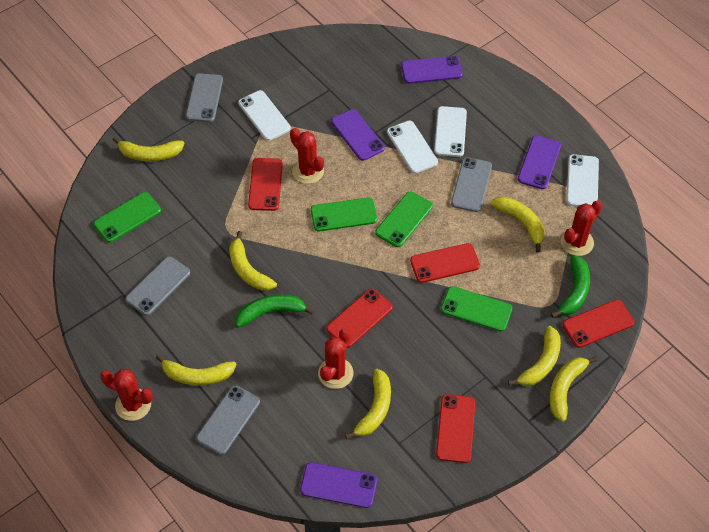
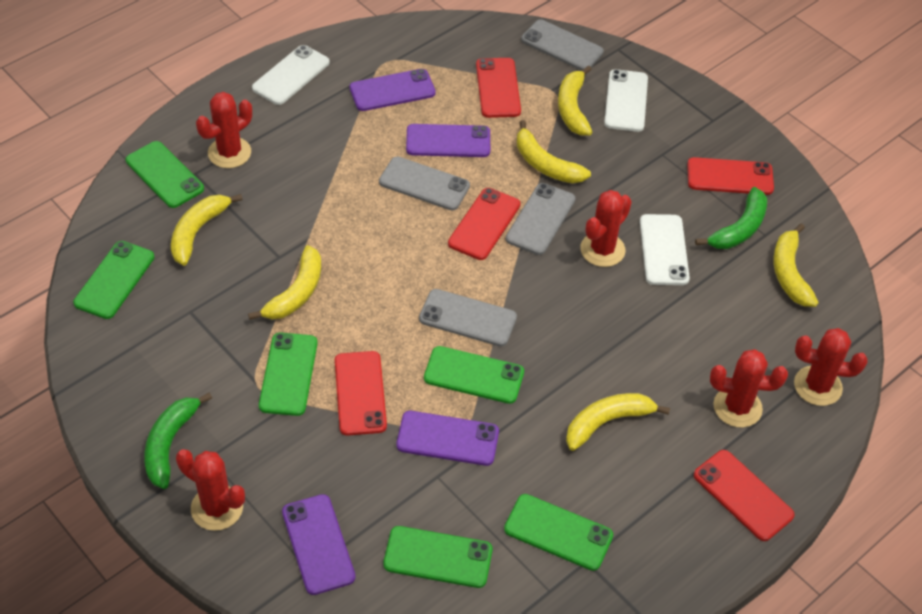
green phone: 4 -> 6
red cactus: 4 -> 5
white phone: 4 -> 3
yellow banana: 7 -> 6

